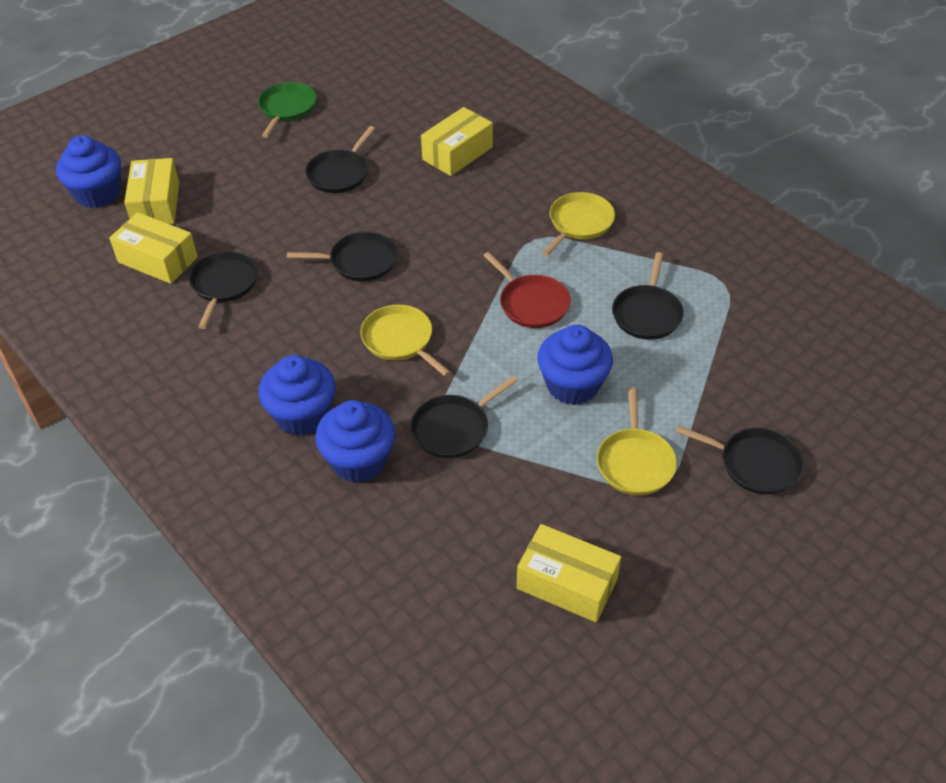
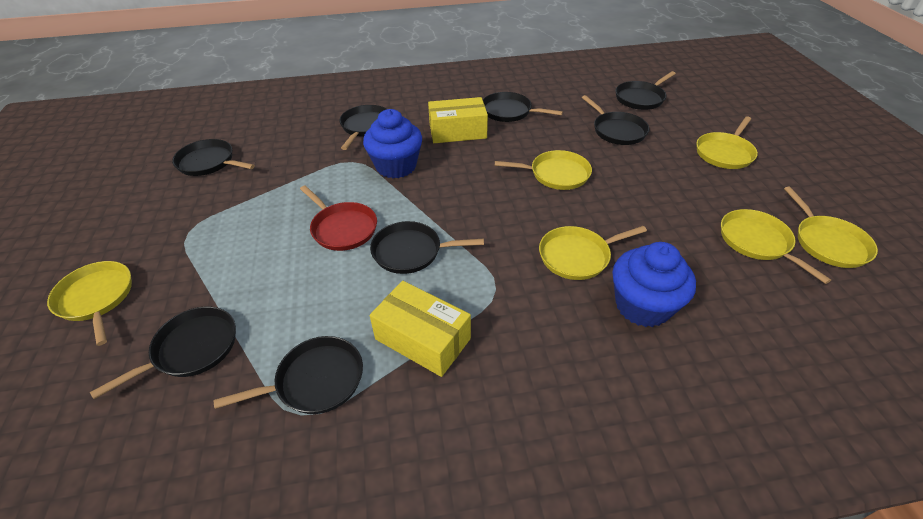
black pan: 6 -> 8
blue cupcake: 4 -> 2
green pan: 1 -> 0
yellow box: 4 -> 2
yellow pan: 3 -> 6

